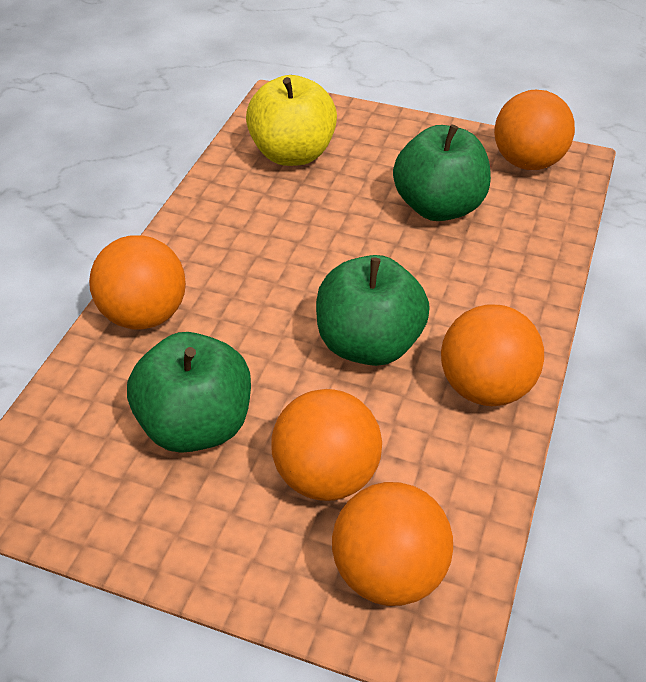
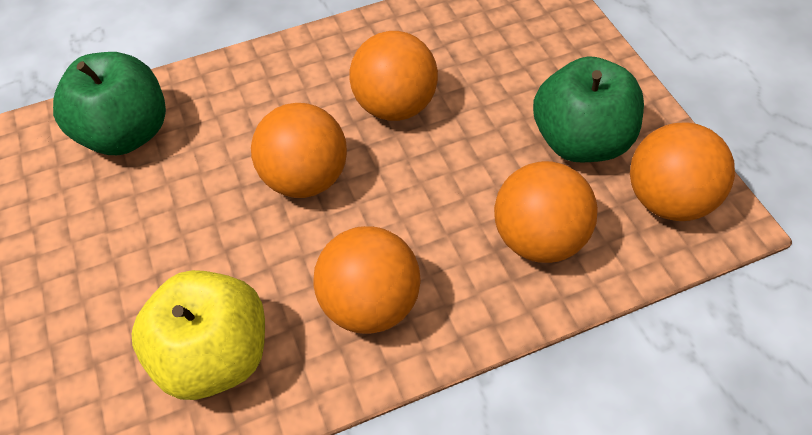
green apple: 3 -> 2

